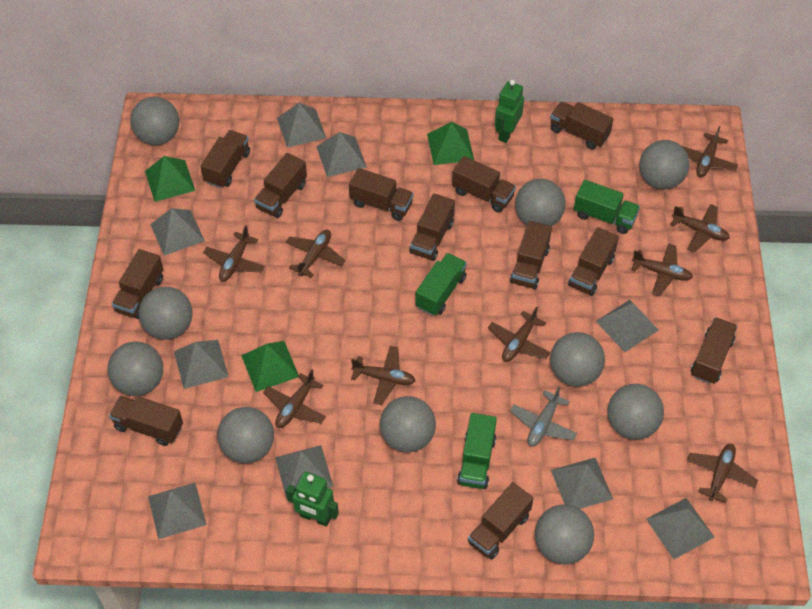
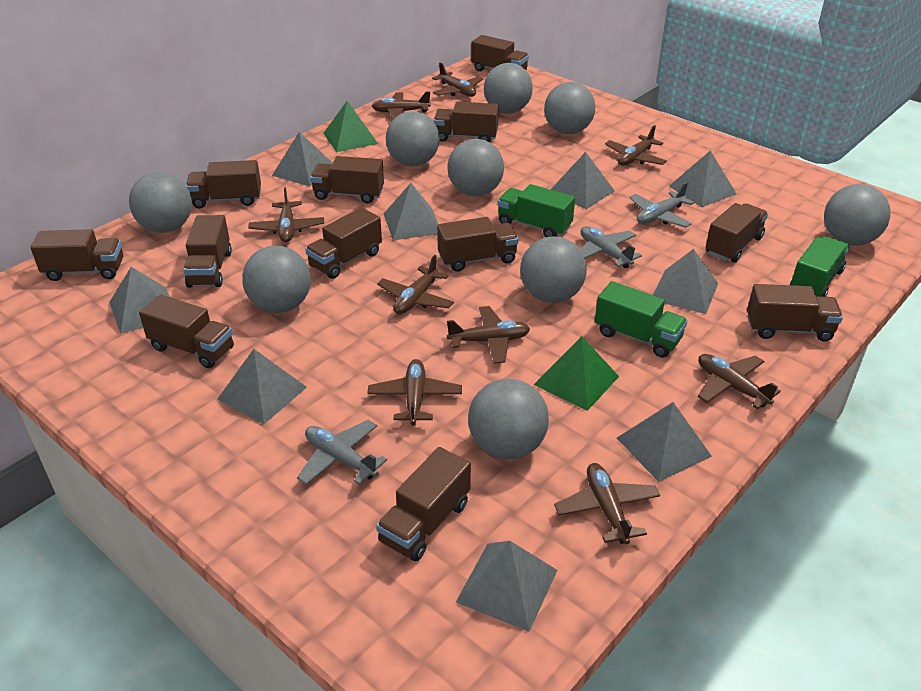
green pyramid: 3 -> 2
green robot: 2 -> 0
grey ball: 10 -> 9
grey plane: 1 -> 3

